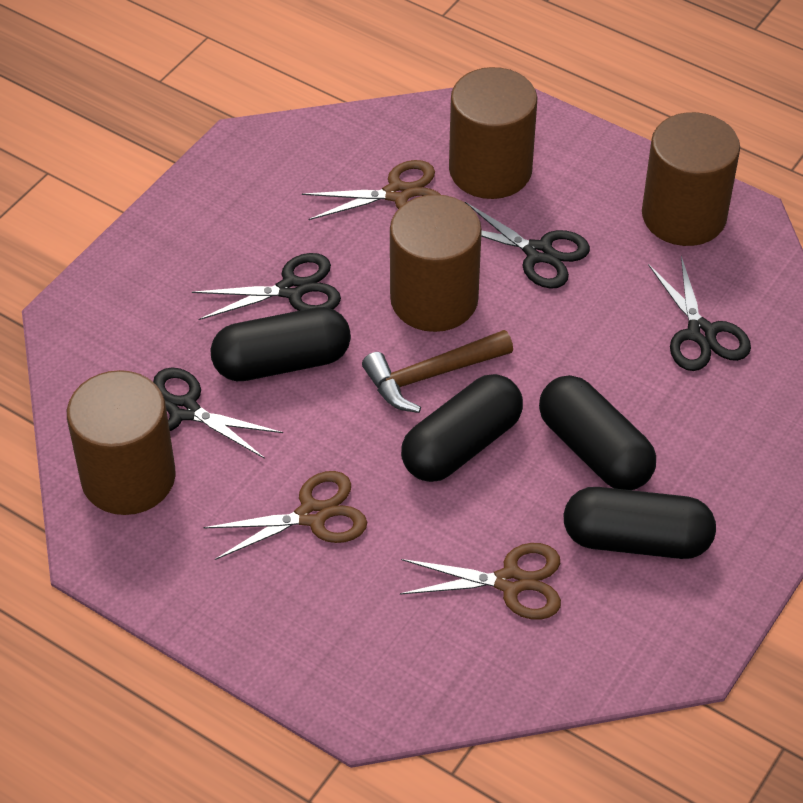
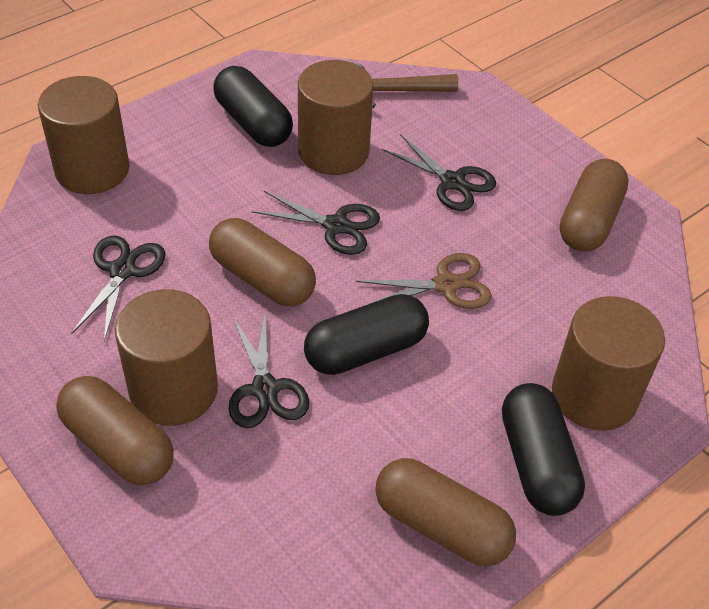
black capsule: 4 -> 3
brown capsule: 0 -> 4
brown scissors: 3 -> 1

